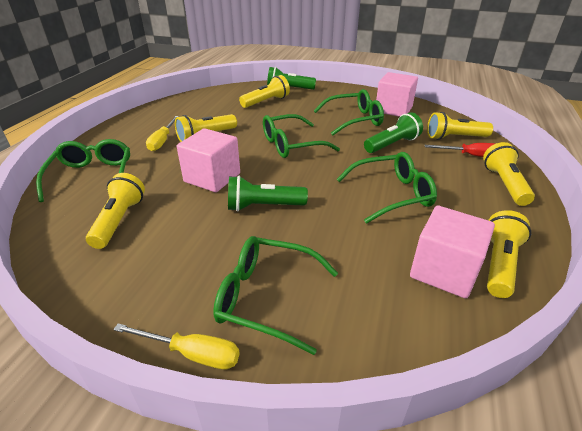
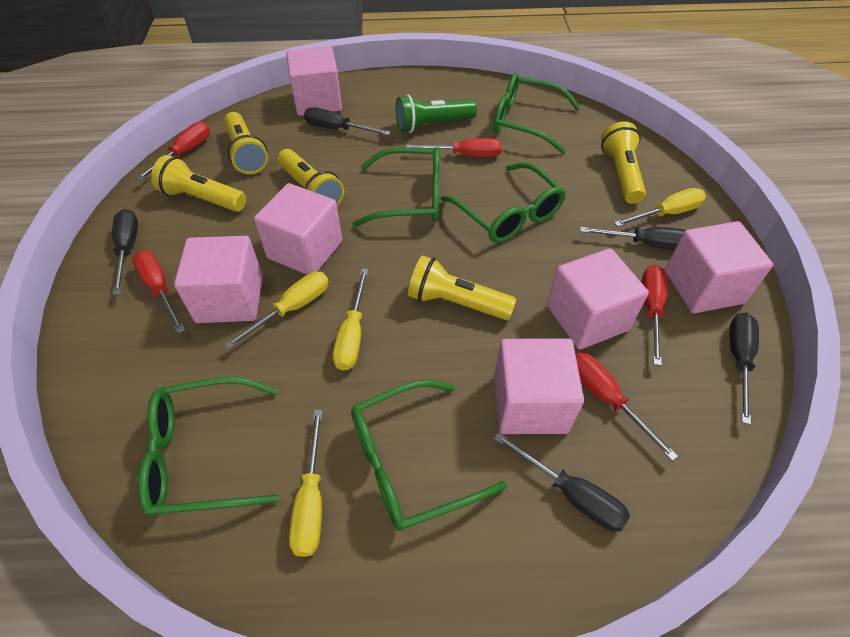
black screwdriver: 0 -> 5
green flashlight: 3 -> 1
pink cube: 3 -> 6
red screwdriver: 1 -> 5
yellow flashlight: 6 -> 5
yellow screwdriver: 2 -> 4

